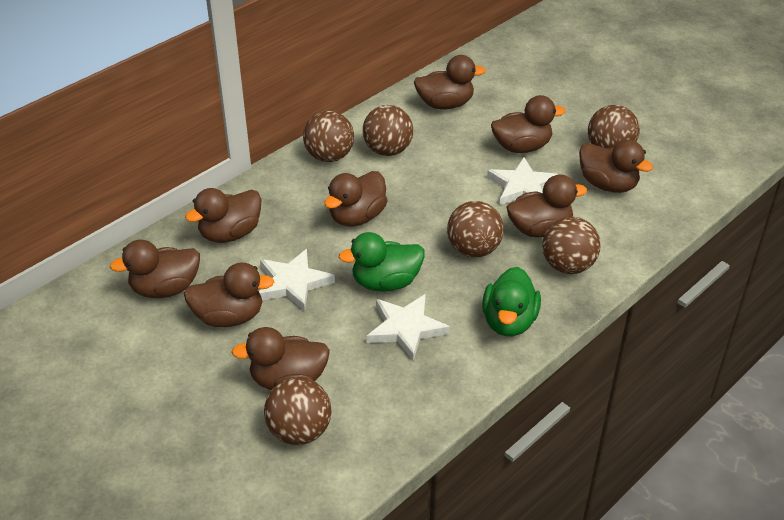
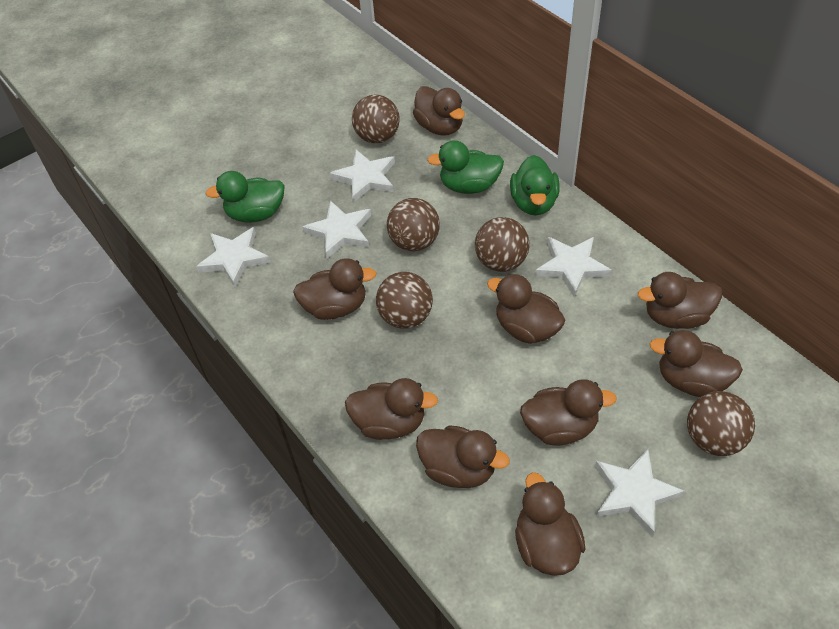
brown ball: 6 -> 5
green duck: 2 -> 3
white star: 3 -> 5

